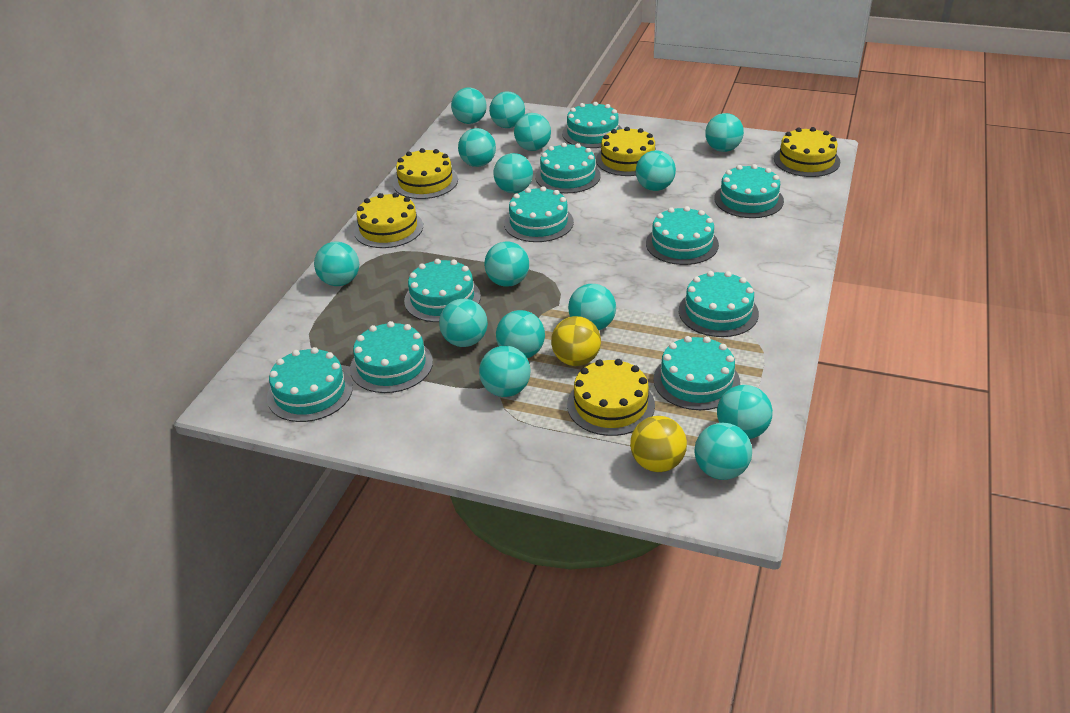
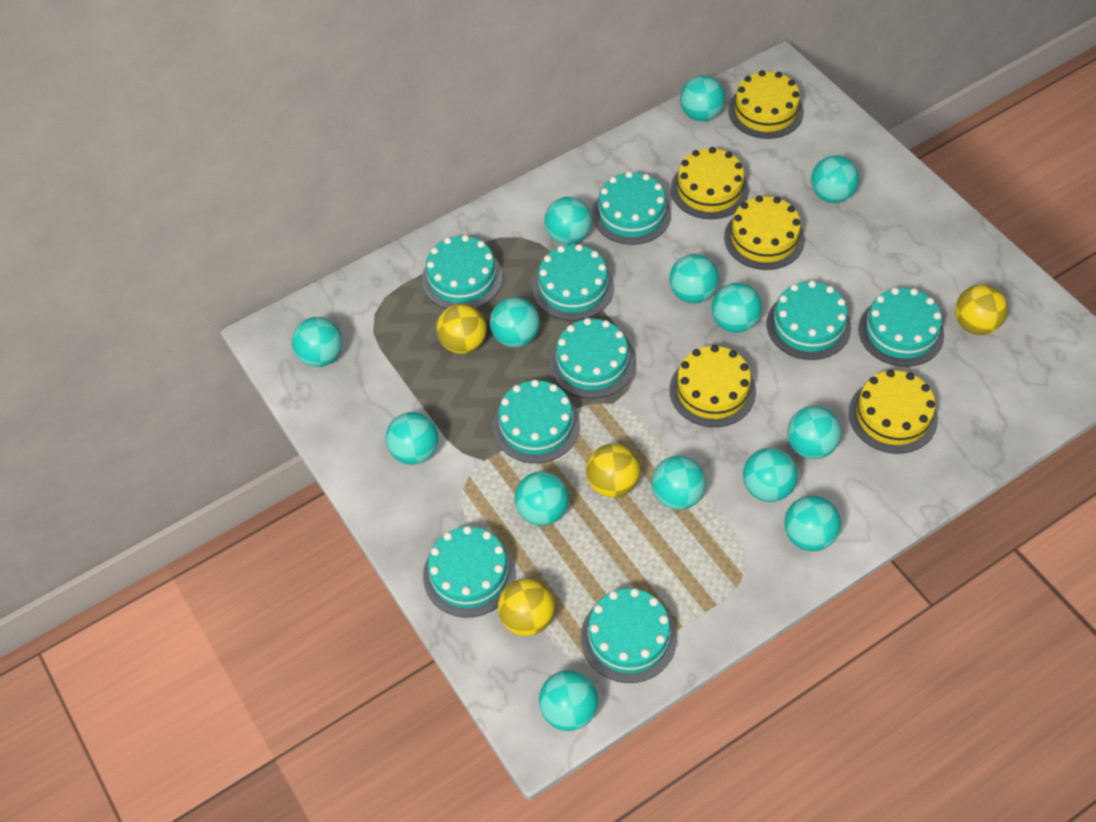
turquoise ball: 15 -> 14
turquoise cake: 10 -> 9
yellow ball: 2 -> 4

